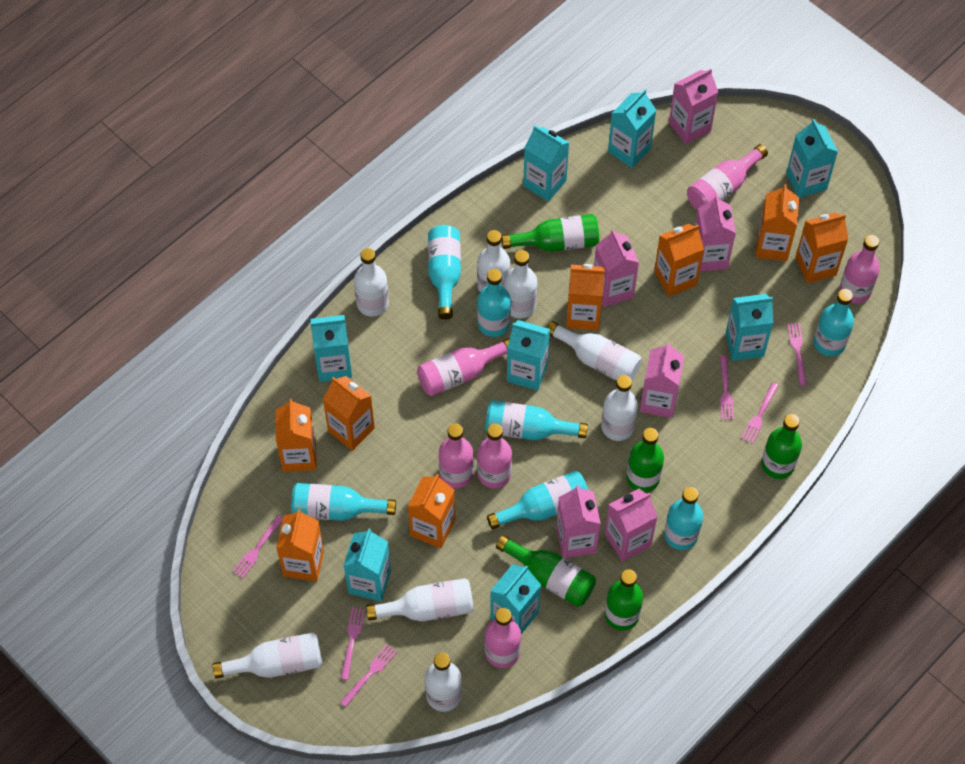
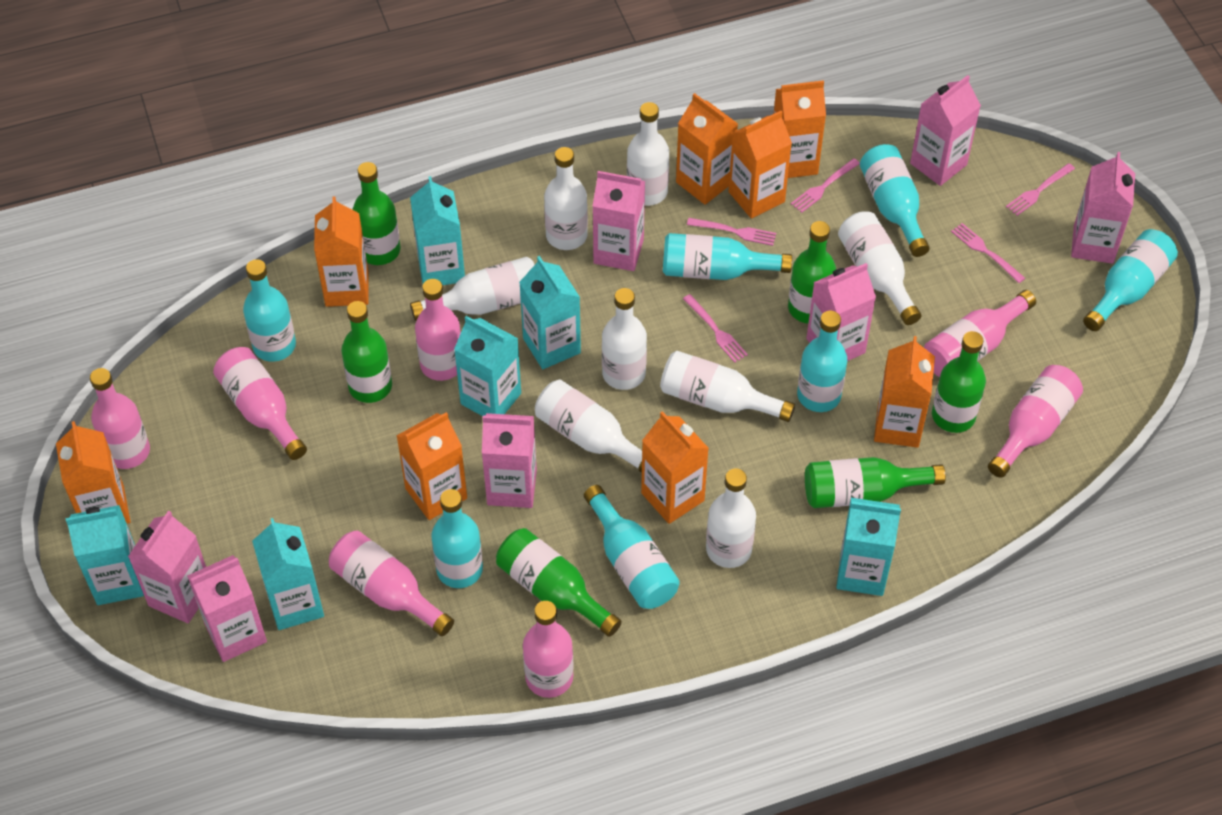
green bottle: 5 -> 6
pink bottle: 6 -> 7
pink carton: 6 -> 7
pink fork: 6 -> 5
turquoise carton: 8 -> 6

